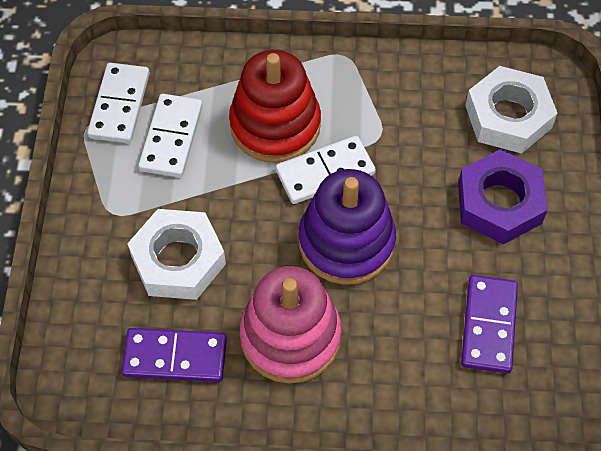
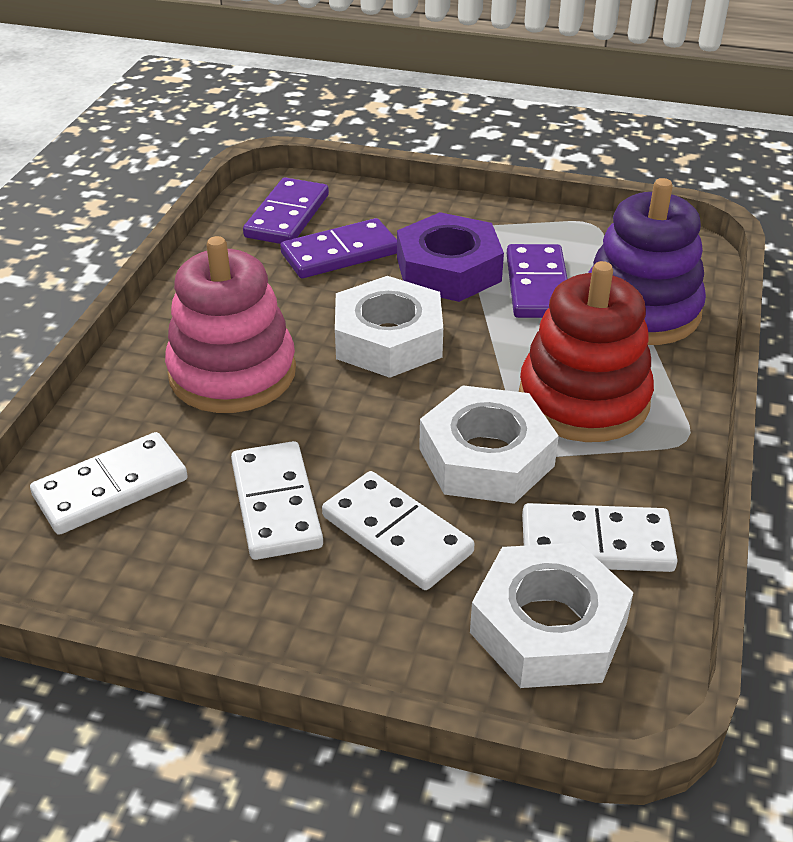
purple domino: 2 -> 3
white domino: 3 -> 4
white nut: 2 -> 3

